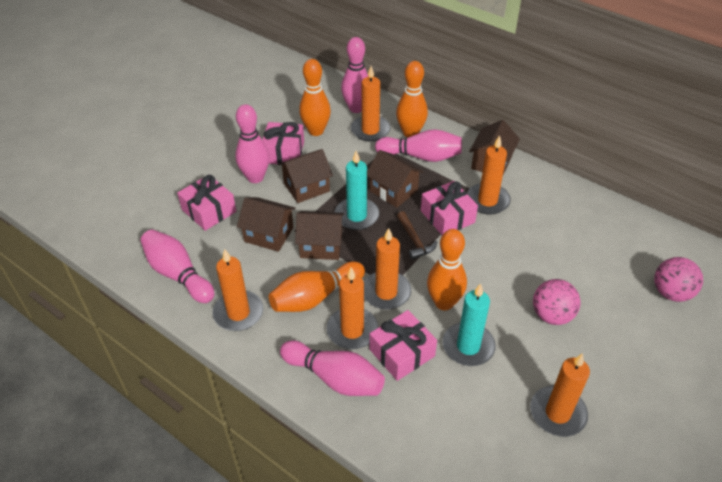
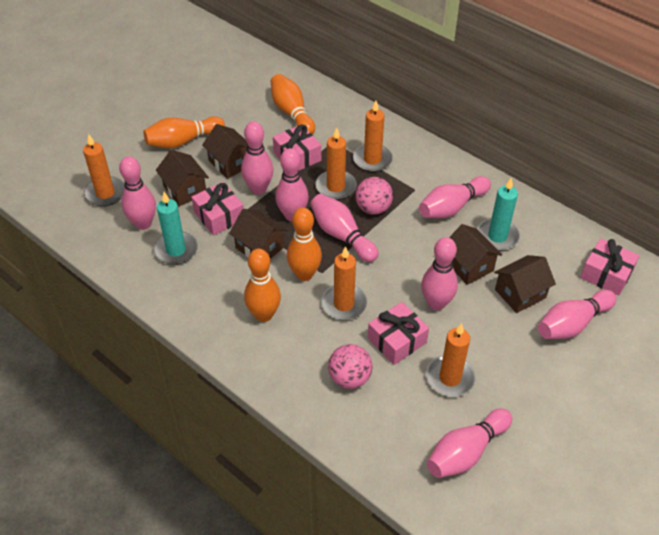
brown hammer: 1 -> 0
orange candle: 6 -> 5
pink bowling pin: 5 -> 8

